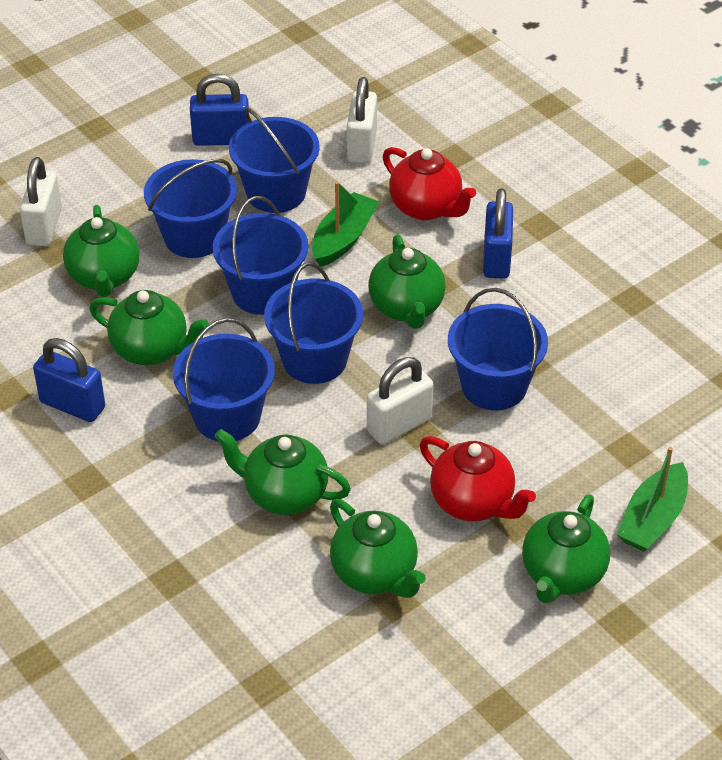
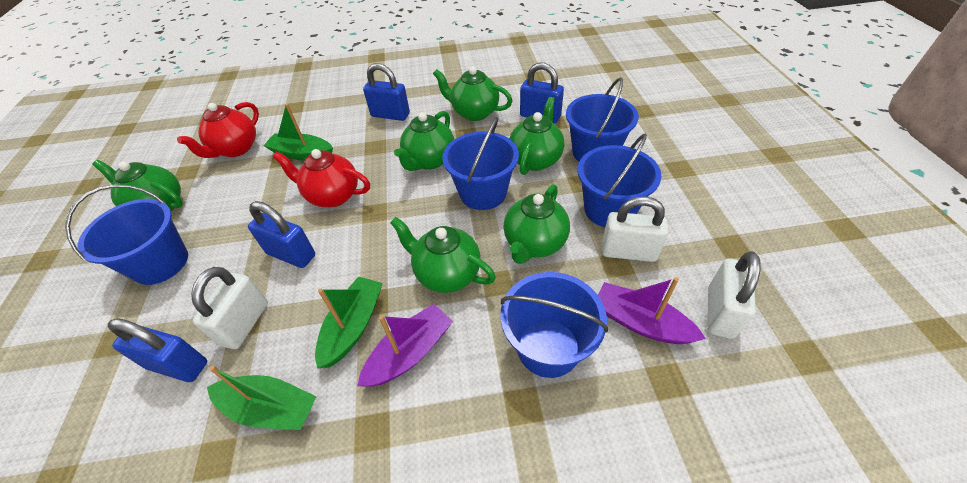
blue bucket: 6 -> 5
blue padlock: 3 -> 4
green boat: 2 -> 3
purple boat: 0 -> 2

